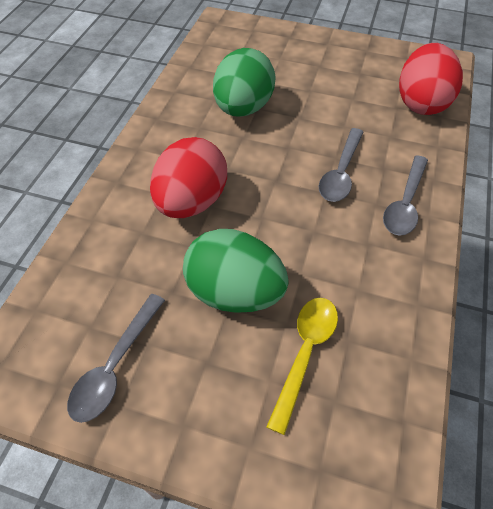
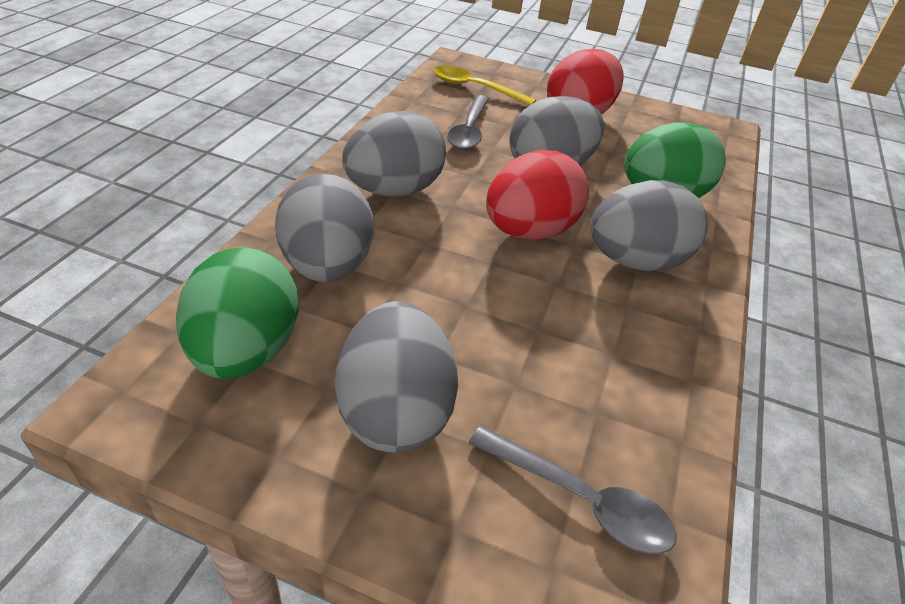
grey egg: 0 -> 5
grey spoon: 3 -> 2

